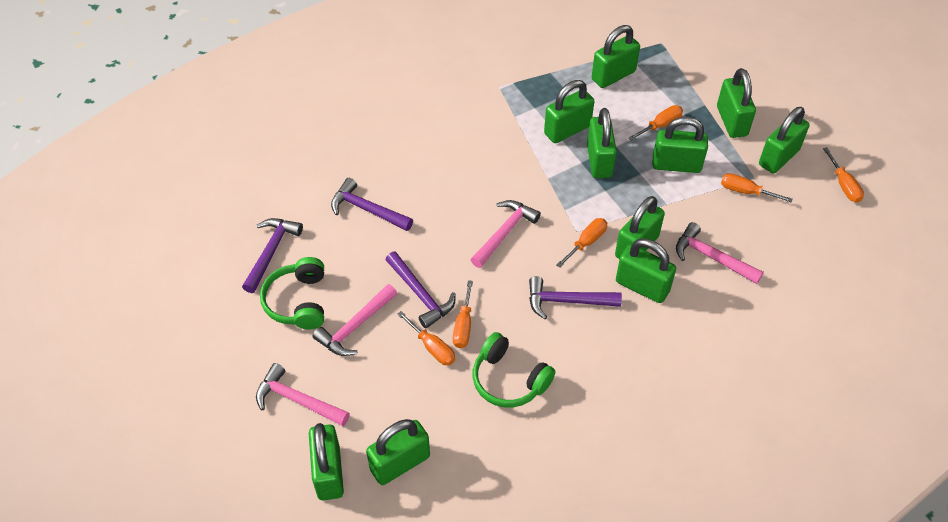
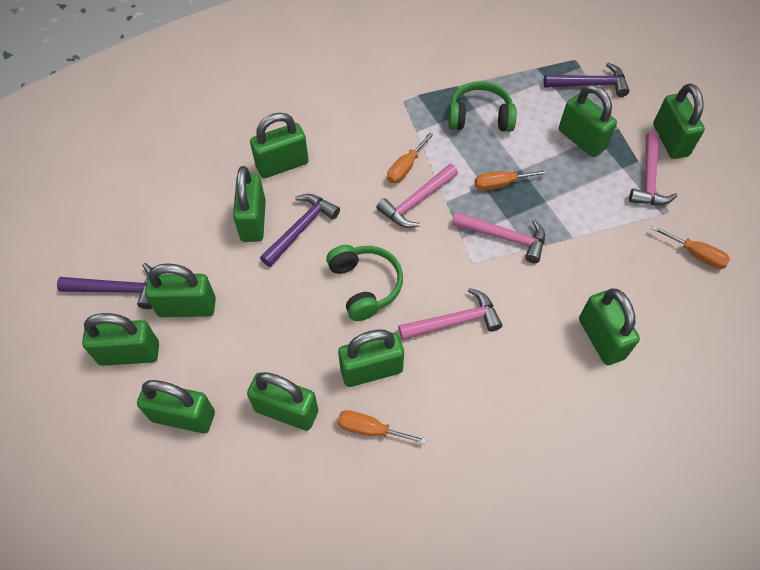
orange screwdriver: 6 -> 4
purple hammer: 4 -> 3

